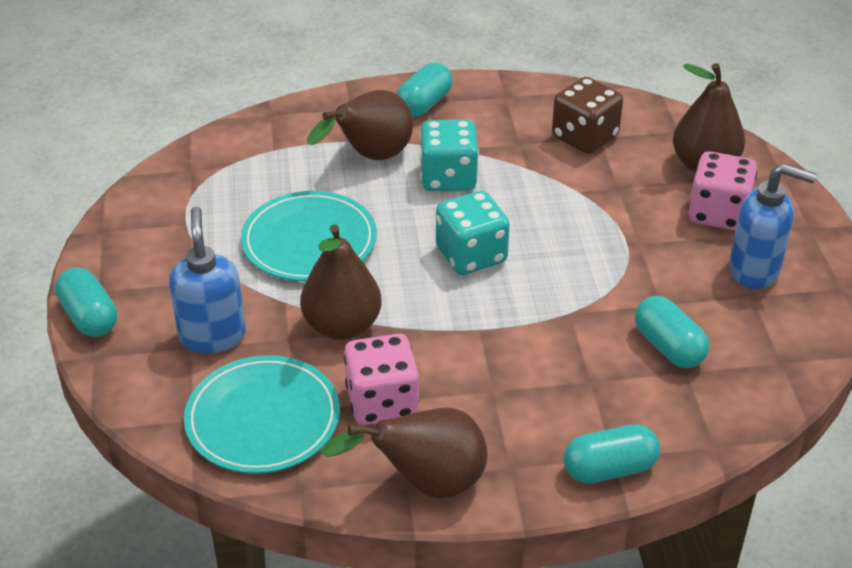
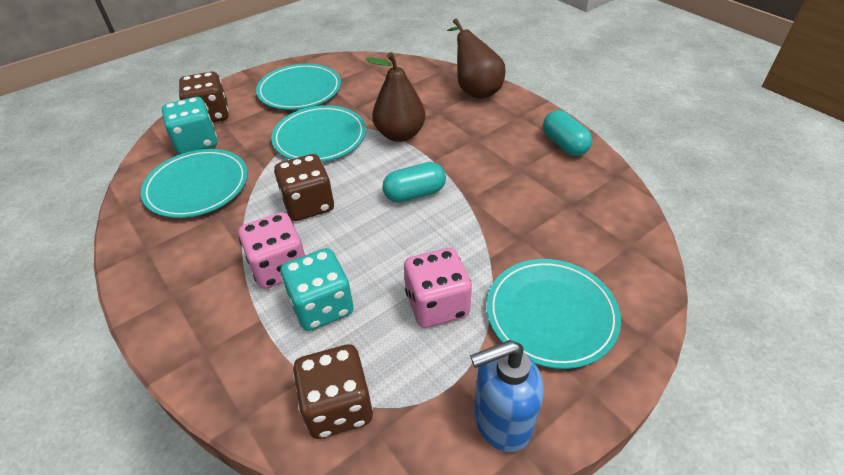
blue soap dispenser: 2 -> 1
brown dice: 1 -> 3
brown pear: 4 -> 2
turquoise capsule: 4 -> 2
turquoise plate: 2 -> 4

